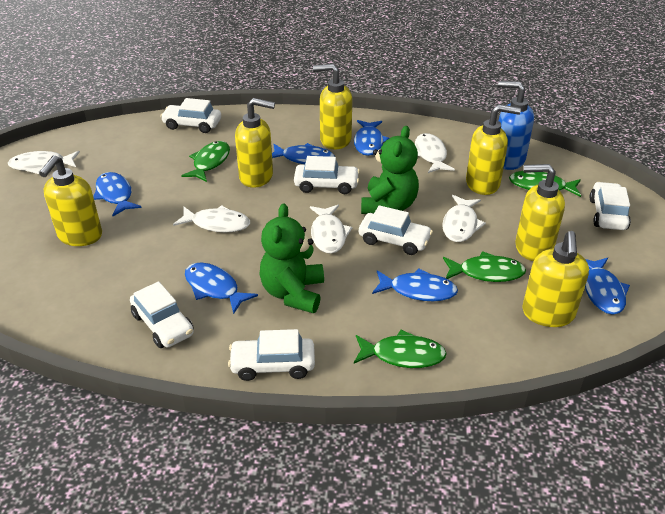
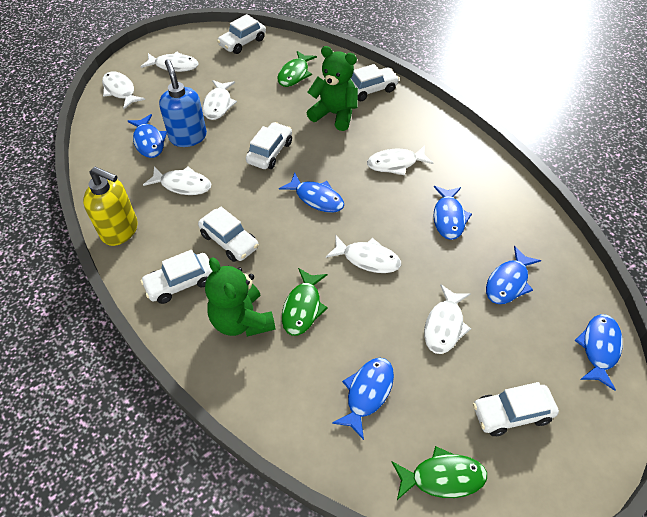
green fish: 4 -> 3
white fish: 5 -> 7
yellow soap dispenser: 6 -> 1

